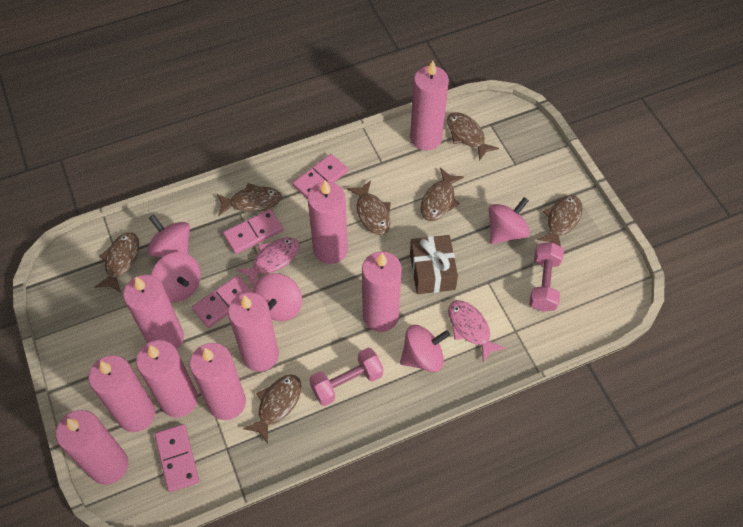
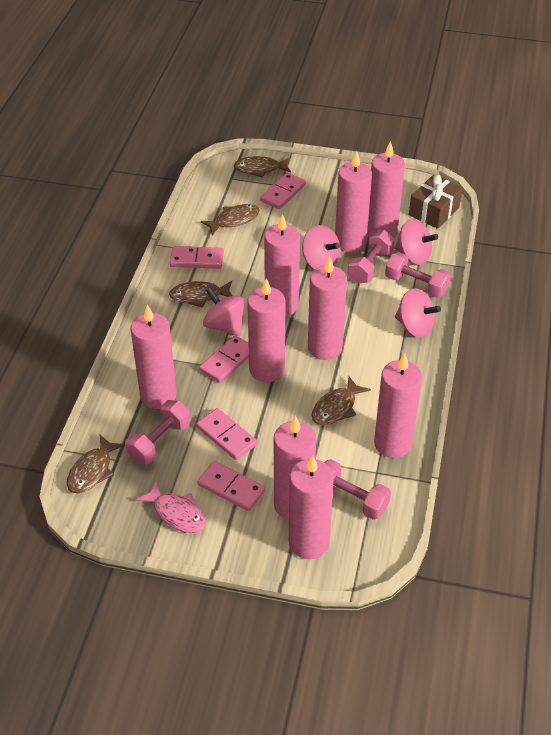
brown fish: 7 -> 5
pink domino: 4 -> 5
pink dumbbell: 2 -> 4
pink fish: 2 -> 1
pink spinning top: 5 -> 4

